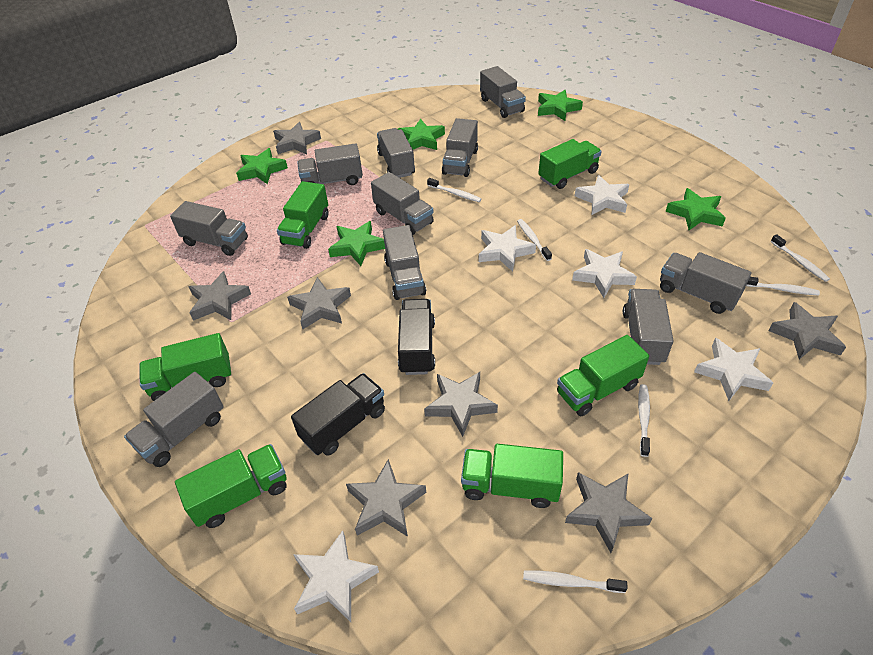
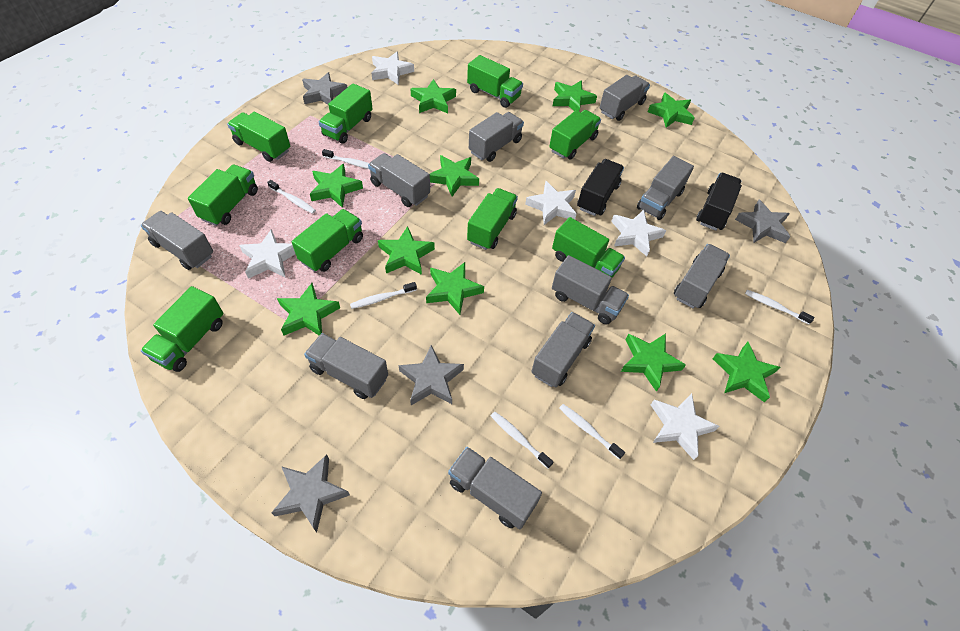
green star: 5 -> 10
green truck: 6 -> 9
grey star: 7 -> 4

